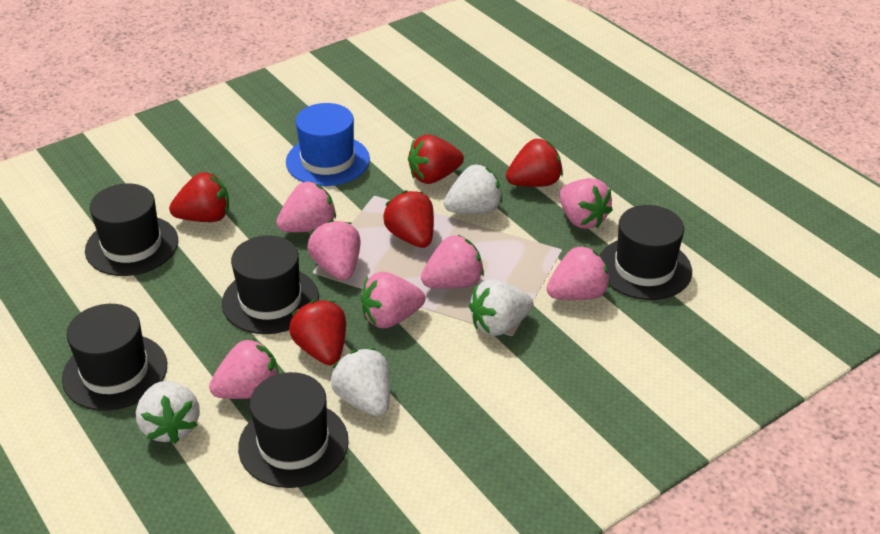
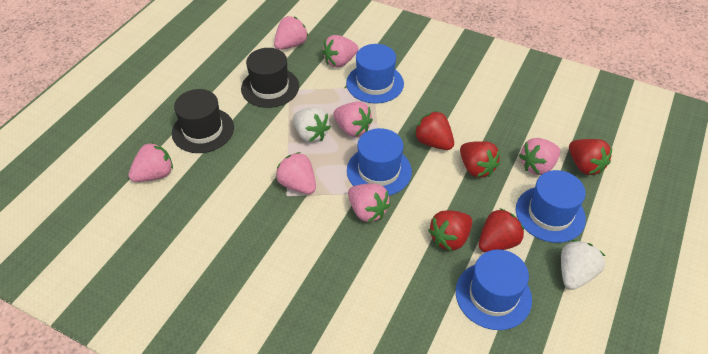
black hat: 5 -> 2
blue hat: 1 -> 4
white strawberry: 4 -> 2

